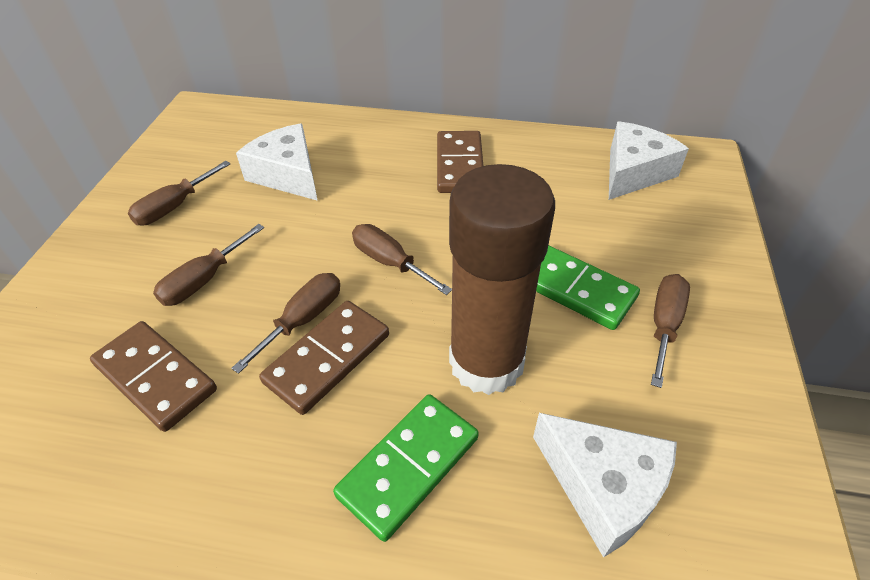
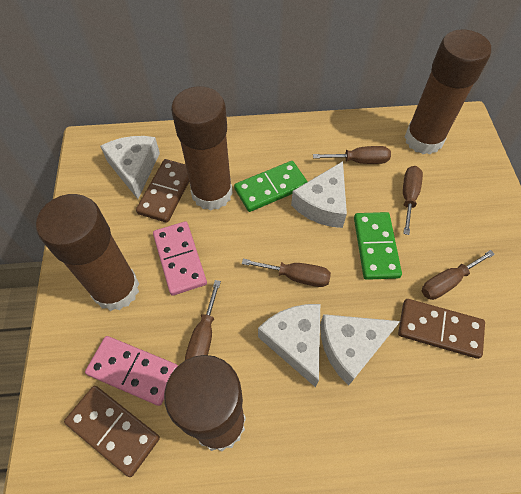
brown glue stick: 1 -> 4
pink domino: 0 -> 2
white cheese: 3 -> 4

